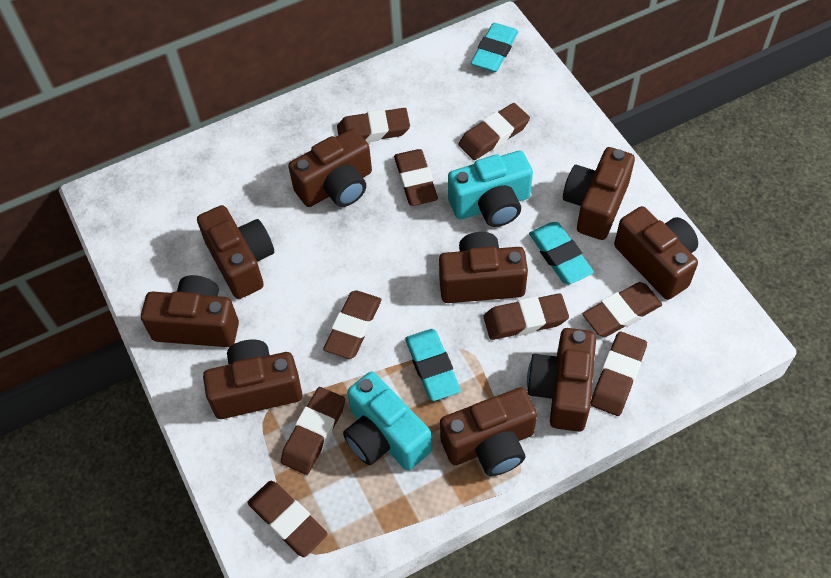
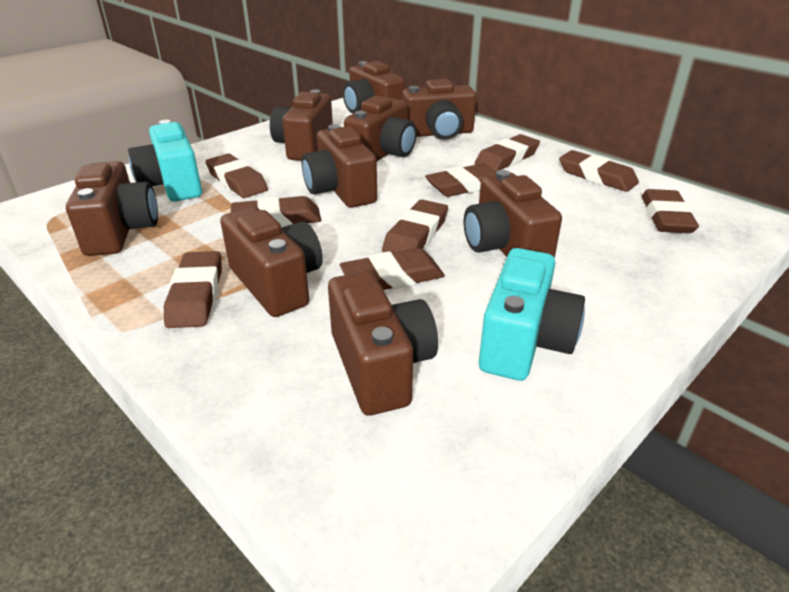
turquoise eraser: 3 -> 0

